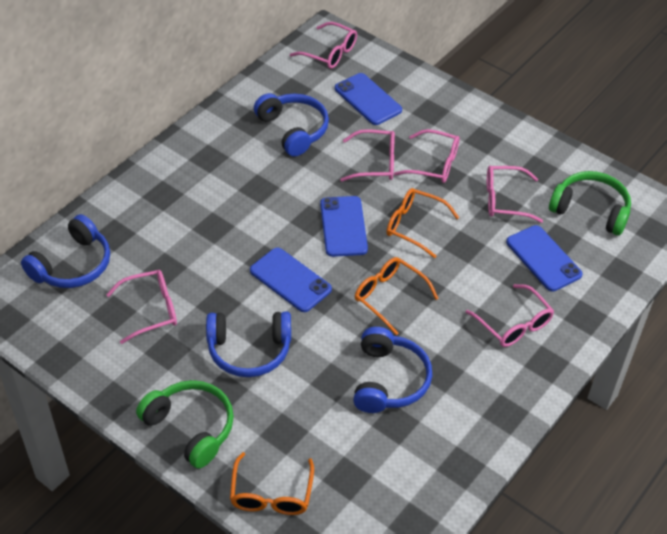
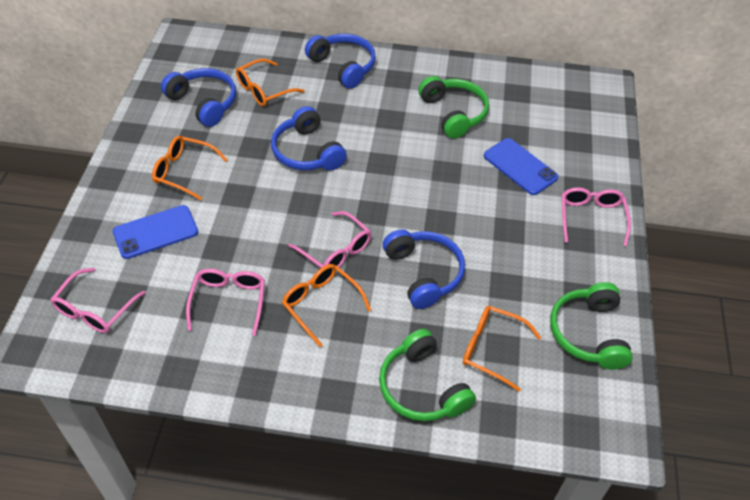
blue phone: 4 -> 2
green headphones: 2 -> 3
orange glasses: 3 -> 4
pink glasses: 6 -> 4

